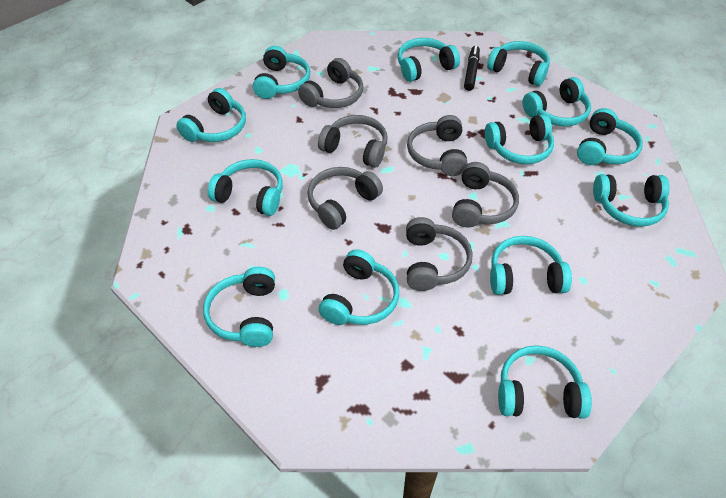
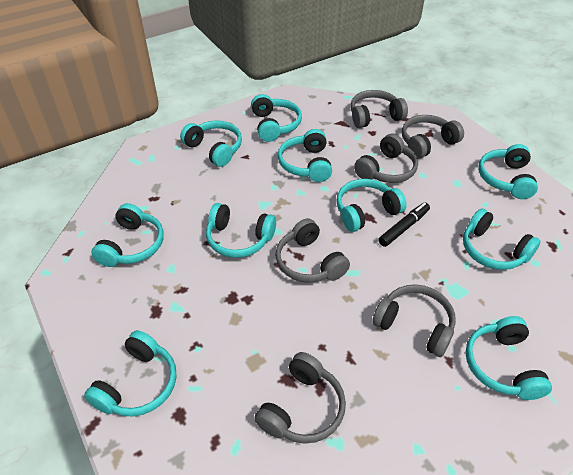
turquoise headphones: 13 -> 10

